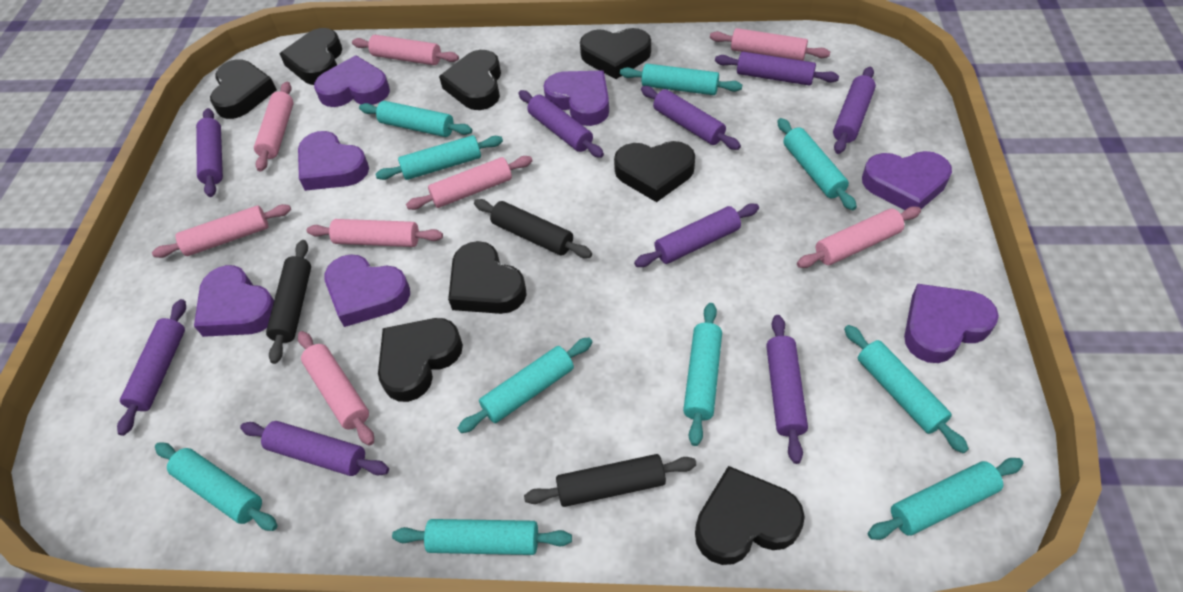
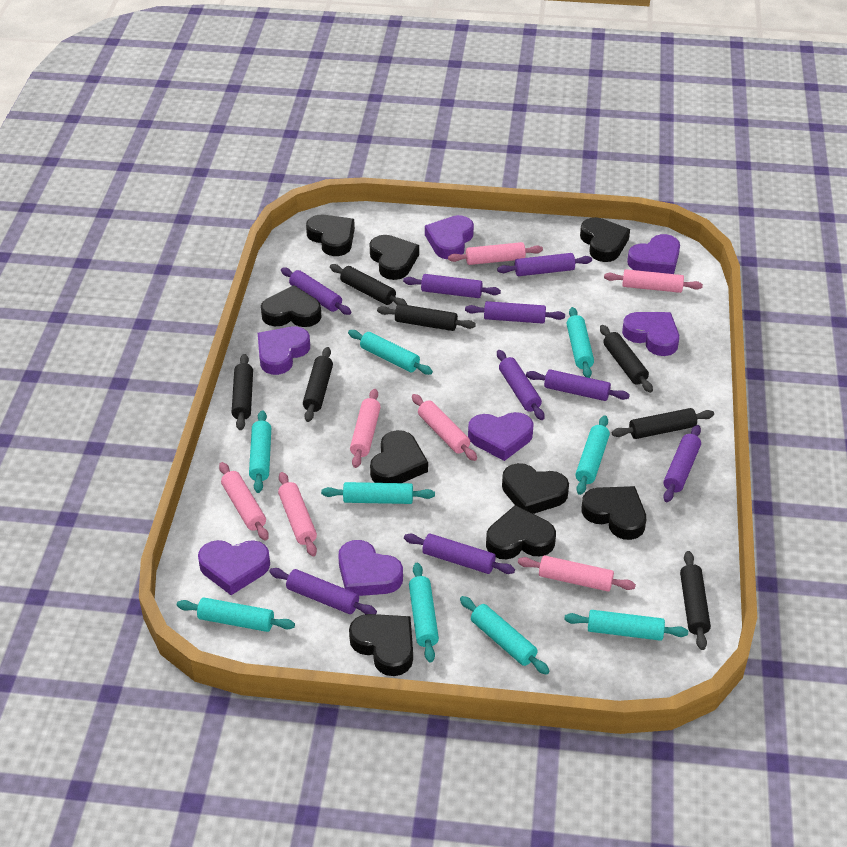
black heart: 8 -> 9
black rolling pin: 3 -> 7
pink rolling pin: 8 -> 7
turquoise rolling pin: 10 -> 9

